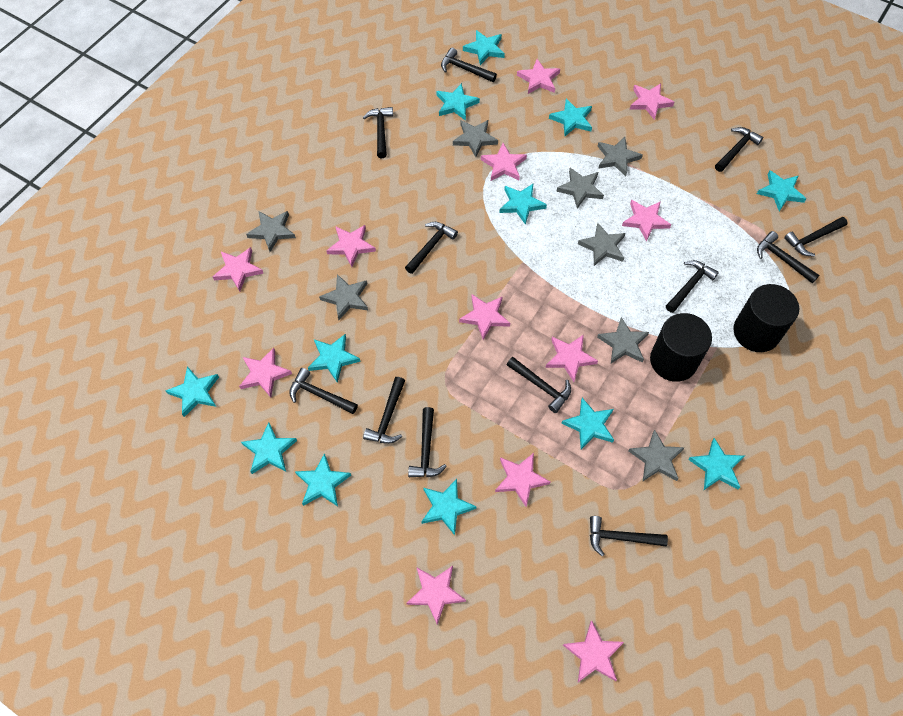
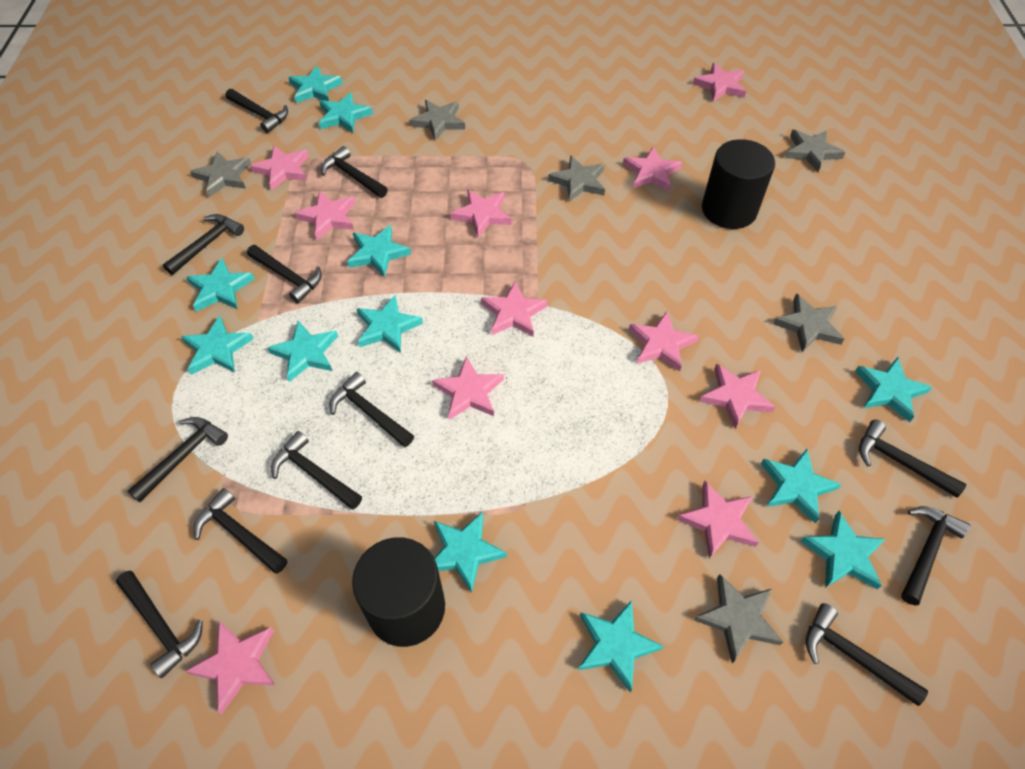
grey star: 8 -> 6
pink star: 12 -> 11

